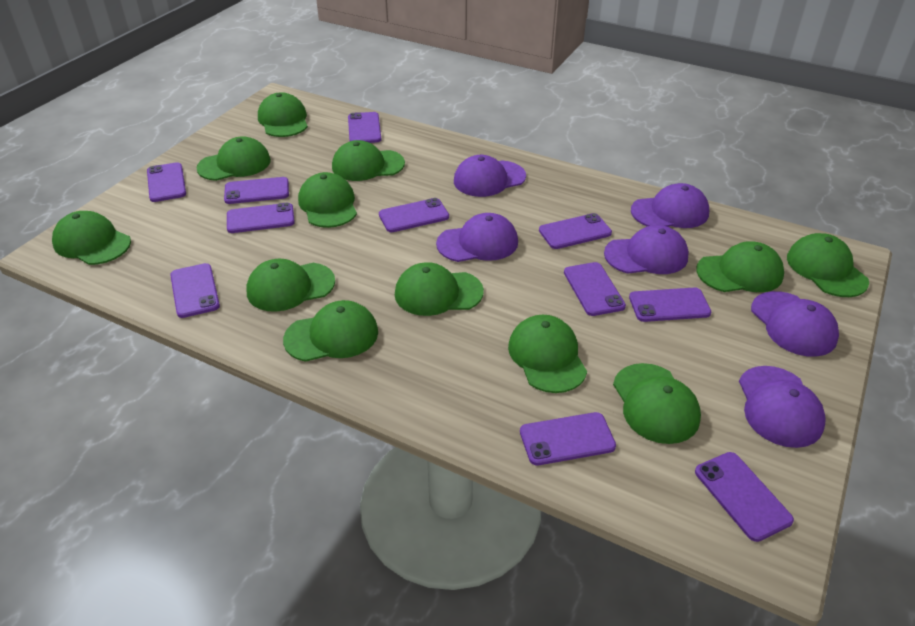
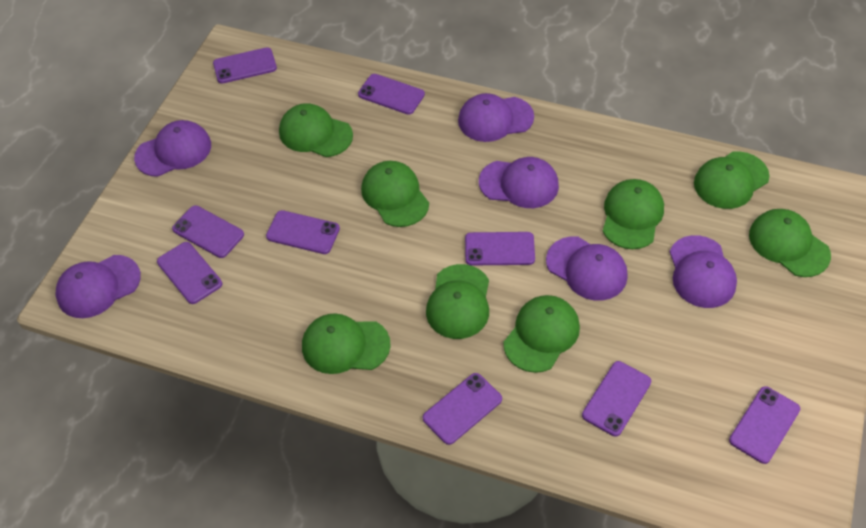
green cap: 12 -> 8
purple phone: 11 -> 9

